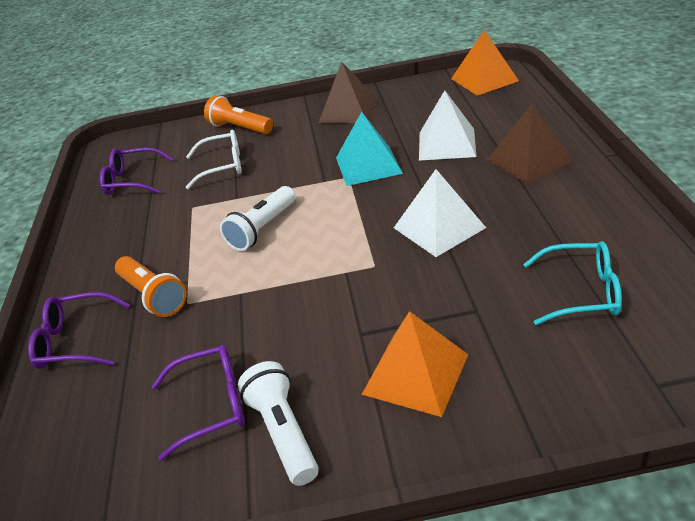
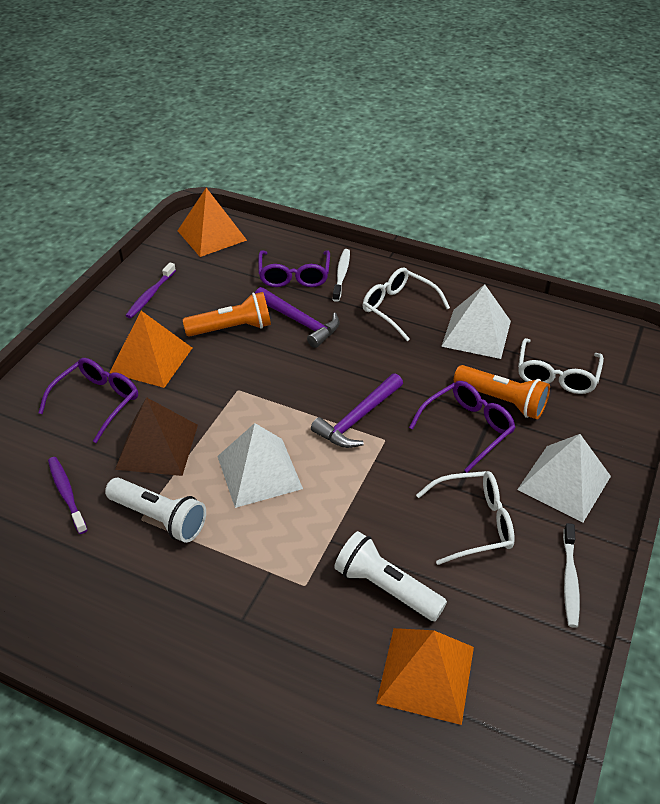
brown pyramid: 2 -> 1
orange pyramid: 2 -> 3
purple hammer: 0 -> 2
purple toothbrush: 0 -> 2
turquoise glasses: 1 -> 0
turquoise pyramid: 1 -> 0
white glasses: 1 -> 3
white pyramid: 2 -> 3
white toothbrush: 0 -> 2

